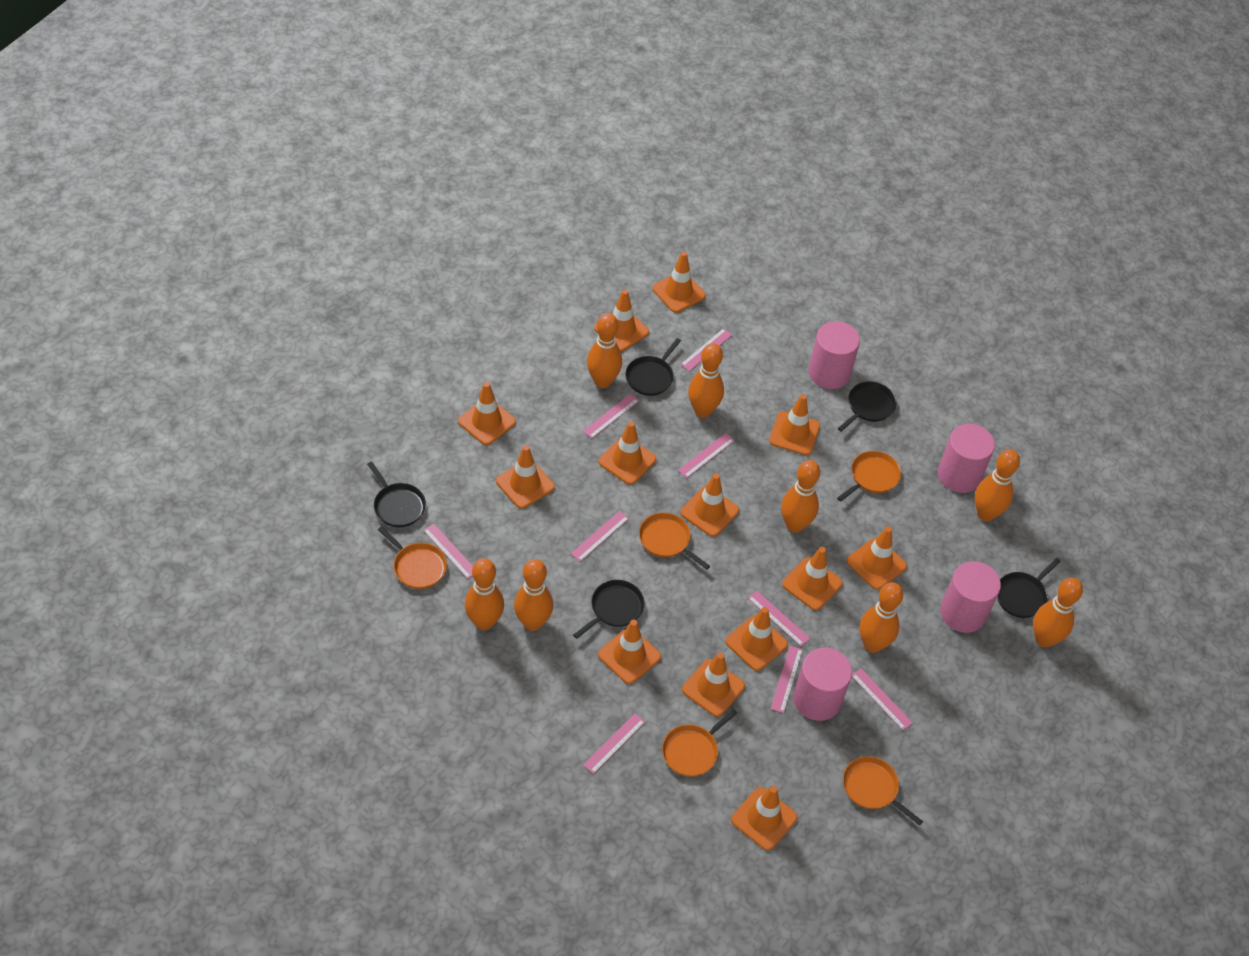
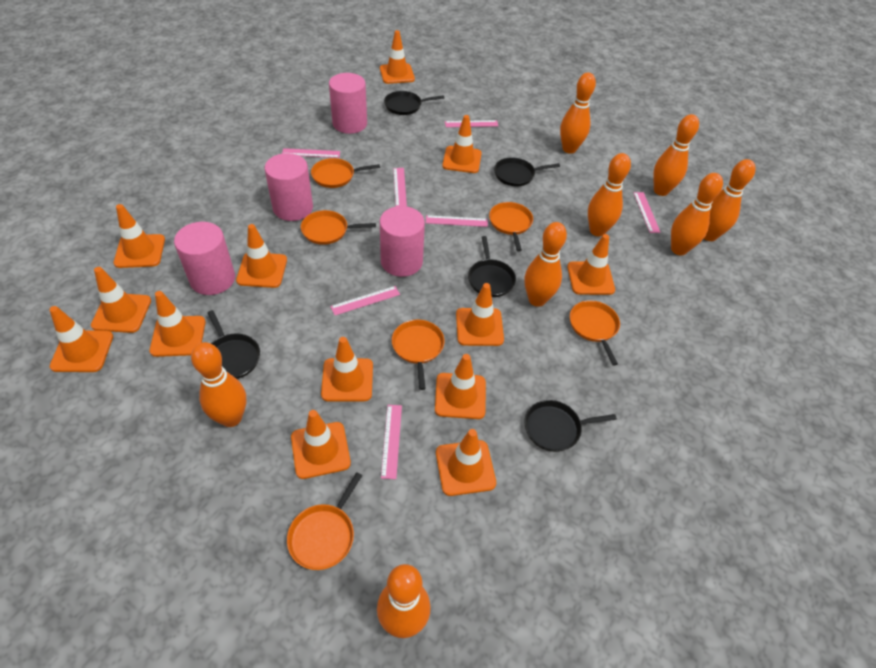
orange pan: 5 -> 6
pink ruler: 9 -> 7

